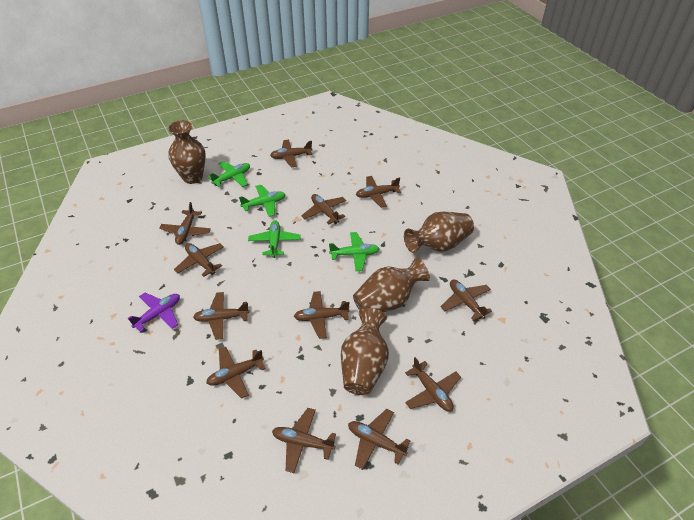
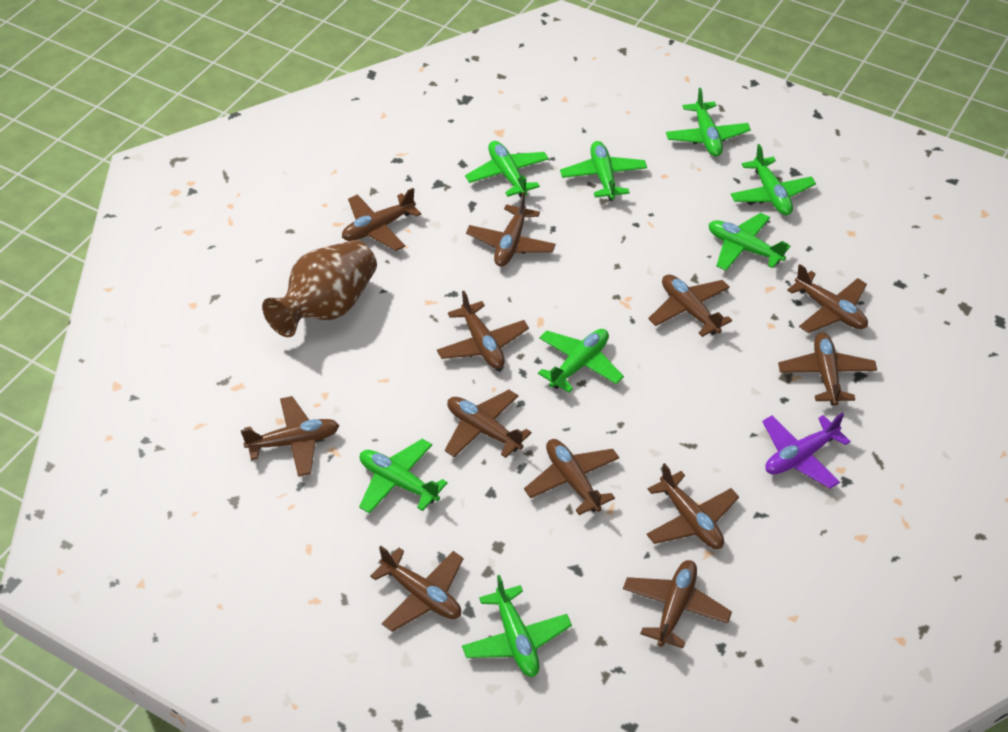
brown vase: 4 -> 1
green plane: 4 -> 8

